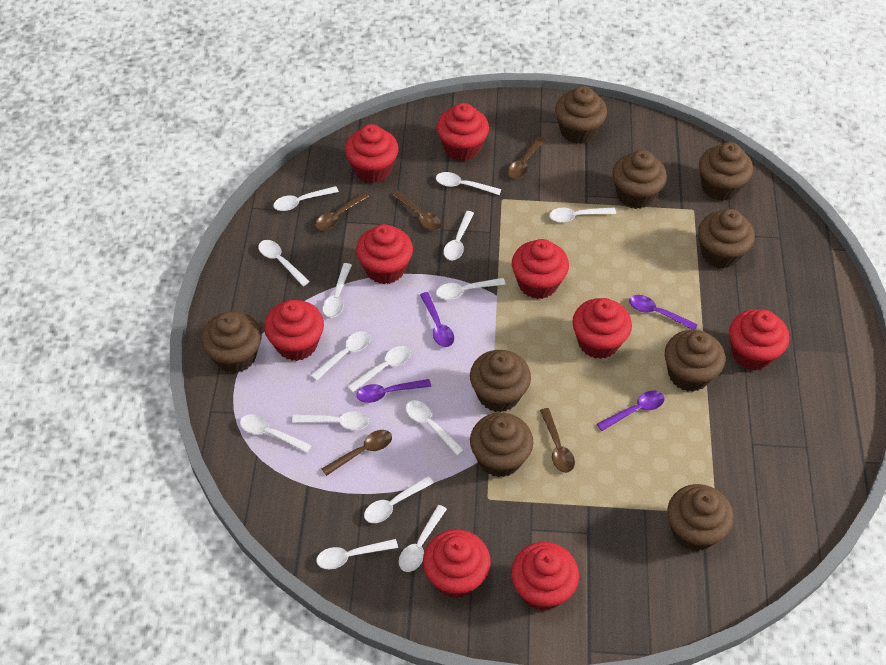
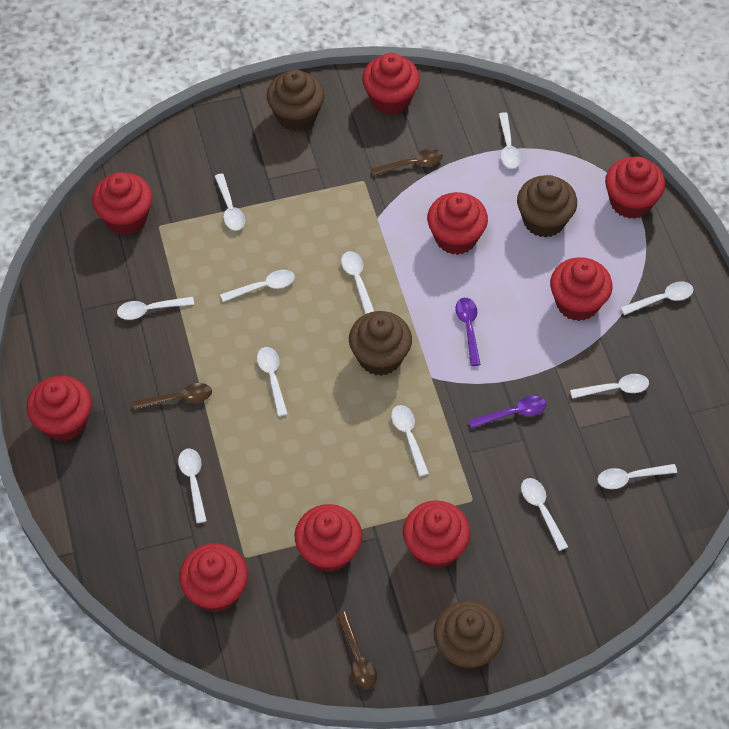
brown cupcake: 9 -> 4
brown spoon: 5 -> 3
purple spoon: 4 -> 2
white spoon: 15 -> 12

